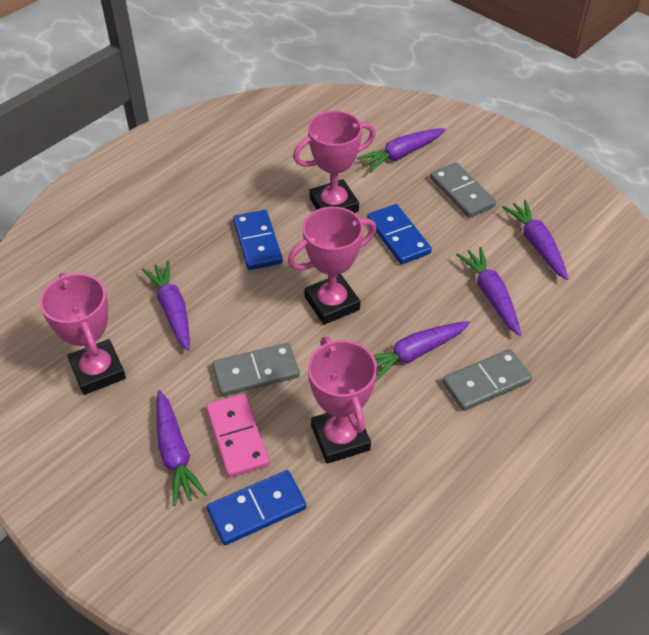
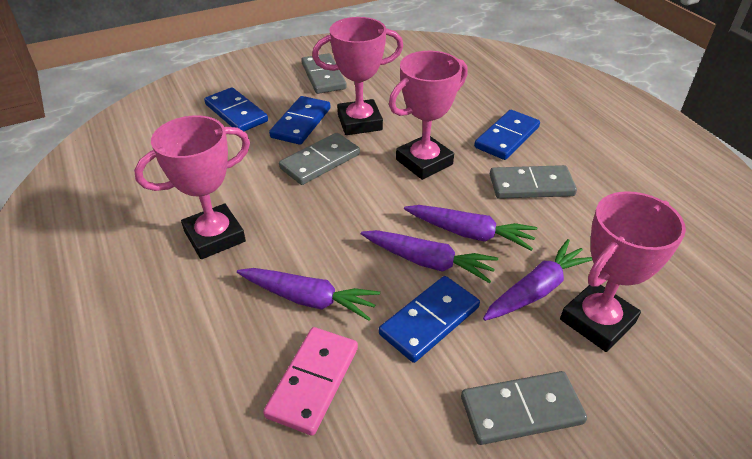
blue domino: 3 -> 4
grey domino: 3 -> 4
purple carrot: 6 -> 4

